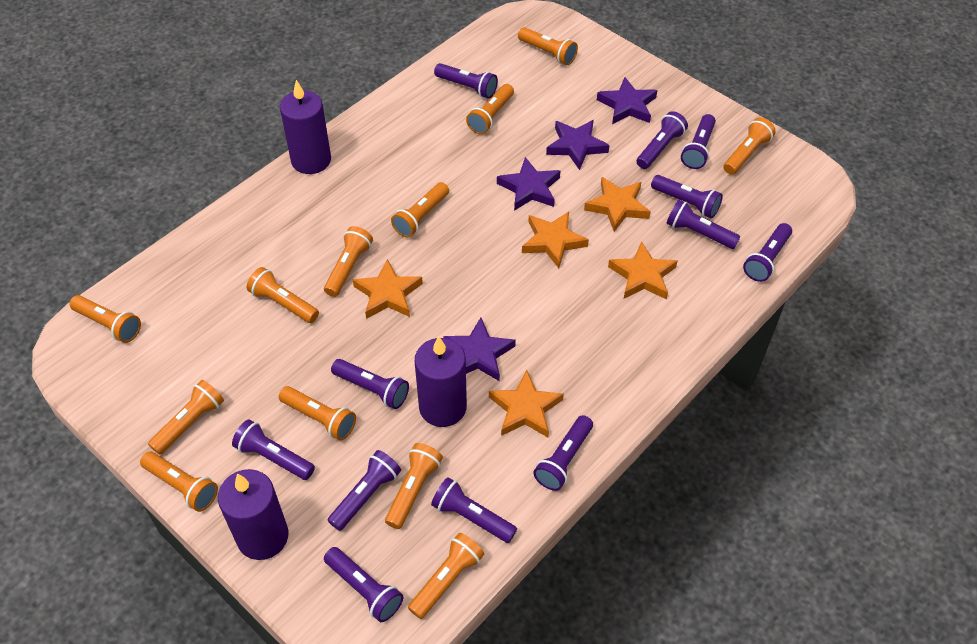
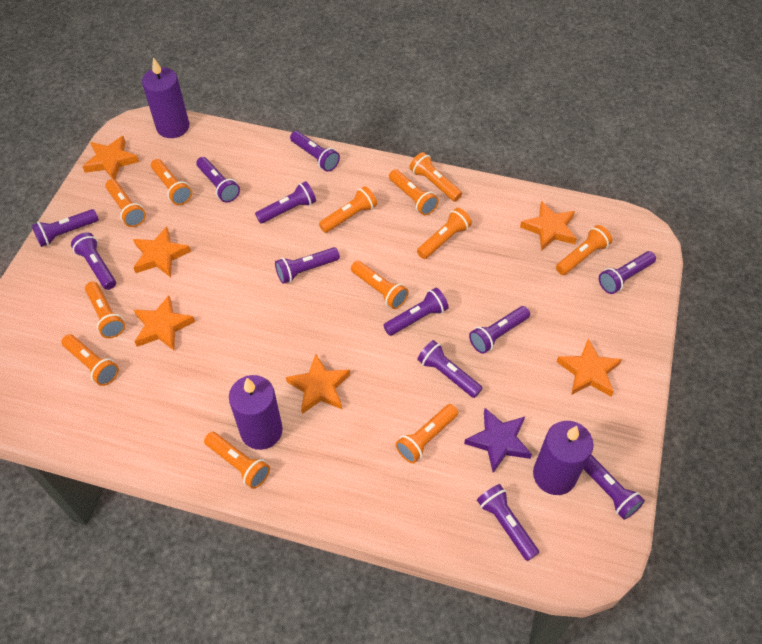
orange star: 5 -> 6
purple star: 4 -> 1

